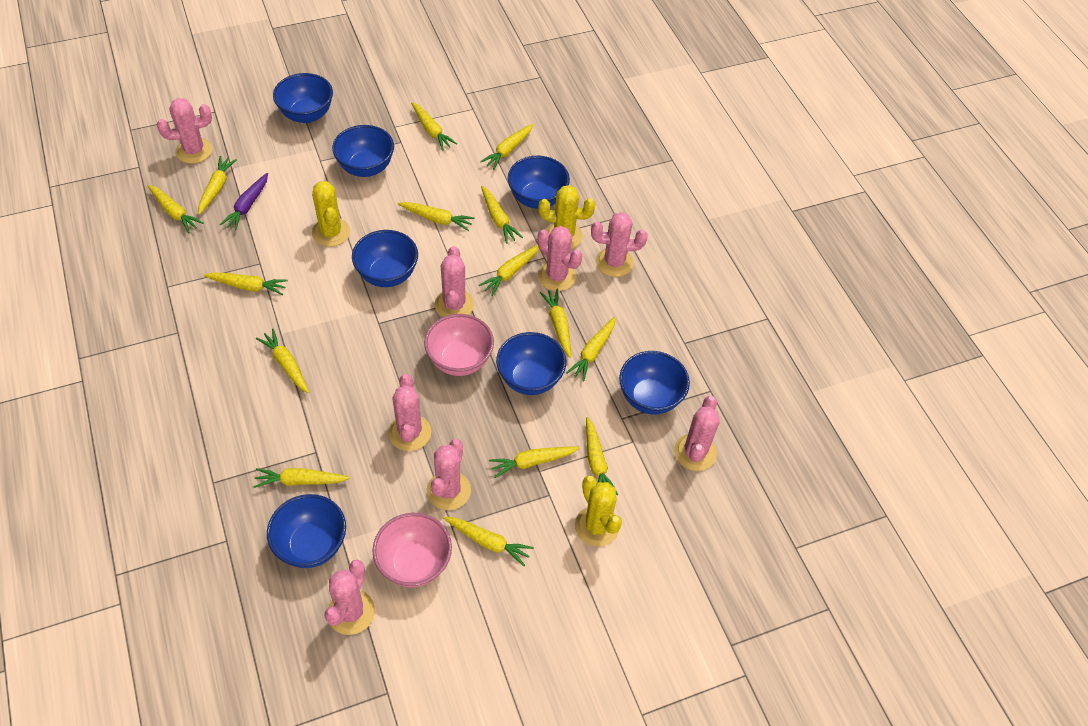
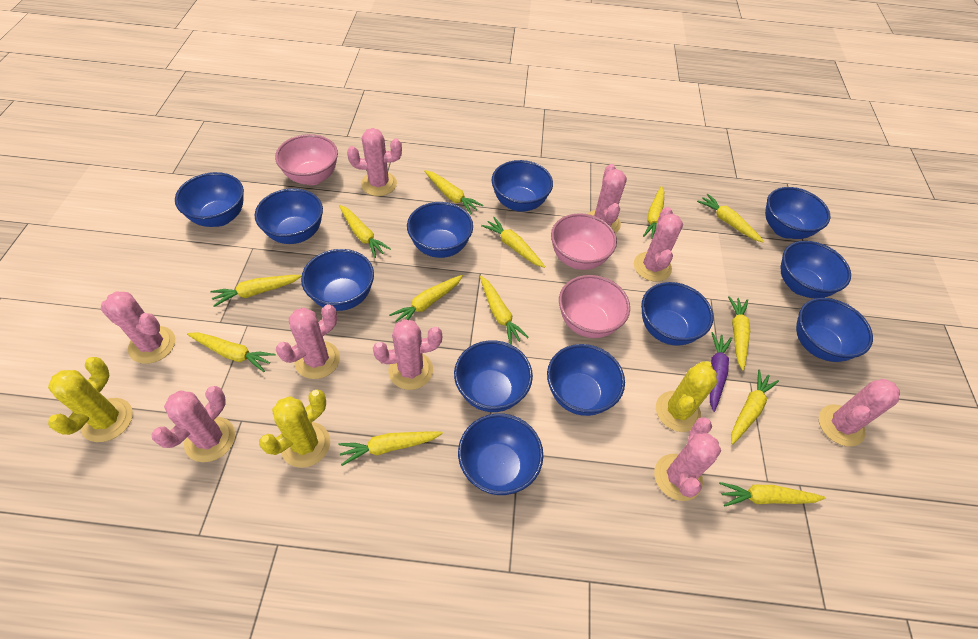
blue bowl: 7 -> 12
pink bowl: 2 -> 3
pink cactus: 8 -> 9
yellow carrot: 15 -> 13

